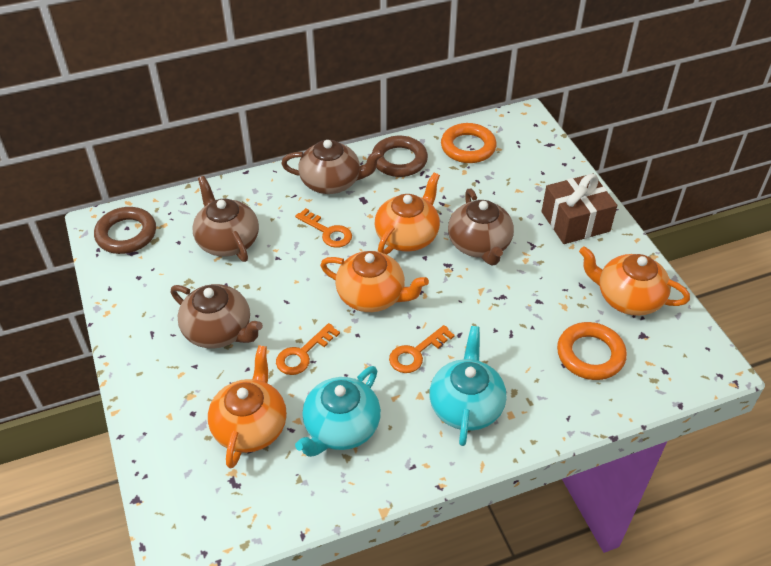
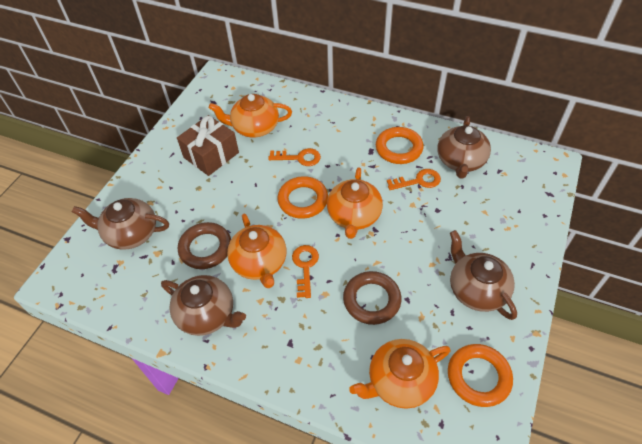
orange ring: 2 -> 3
turquoise teapot: 2 -> 0

